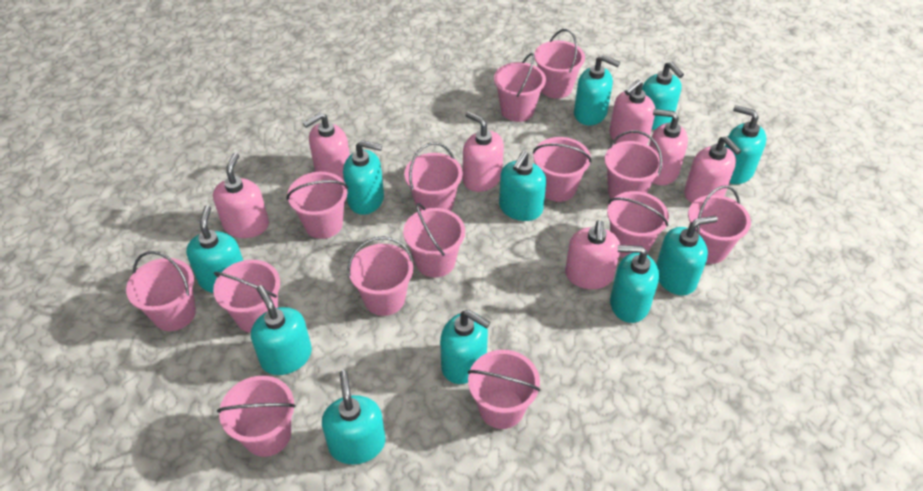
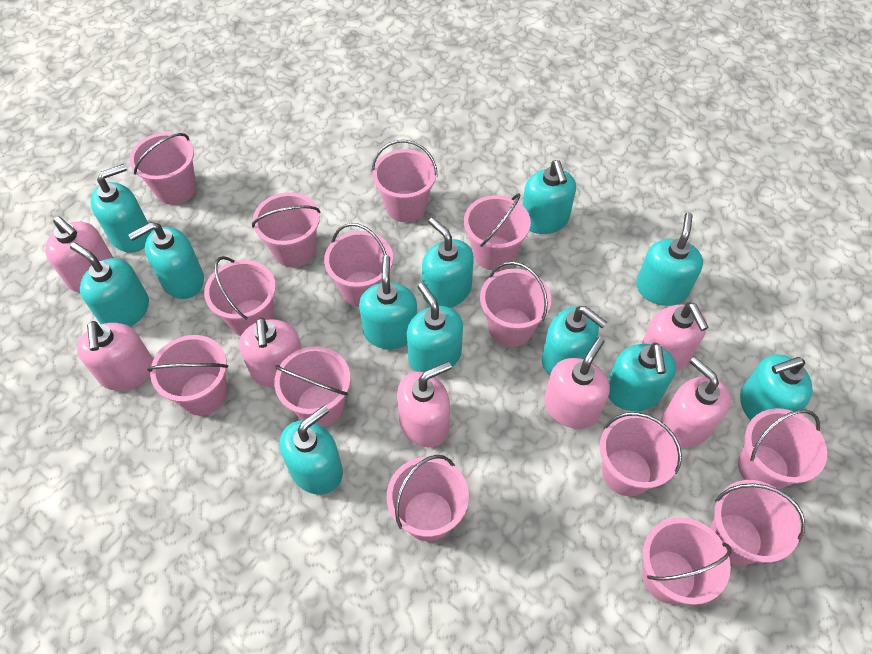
turquoise soap dispenser: 11 -> 12

